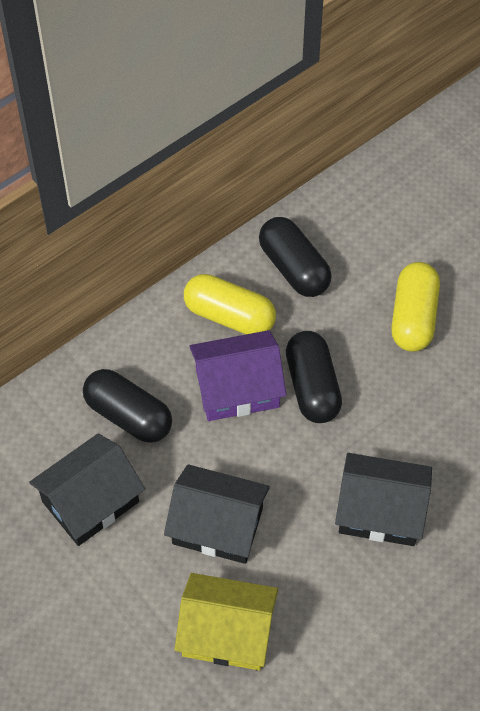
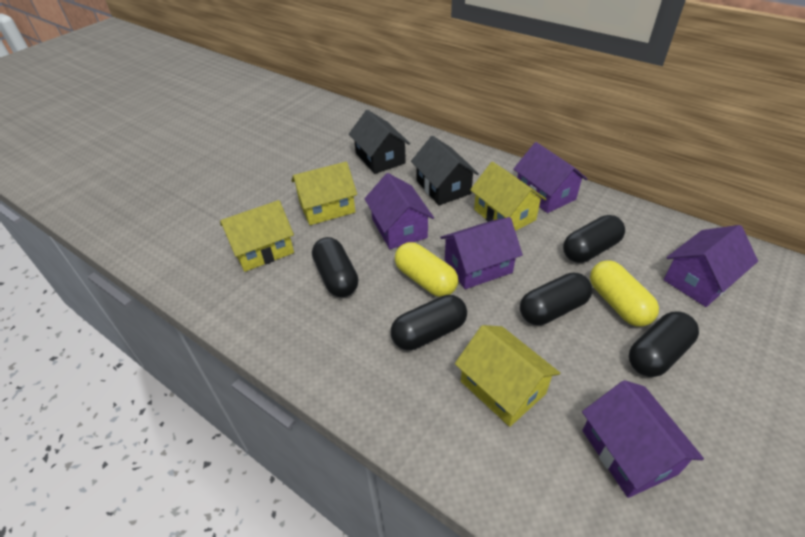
black capsule: 3 -> 5
black house: 3 -> 2
purple house: 1 -> 5
yellow house: 1 -> 4

